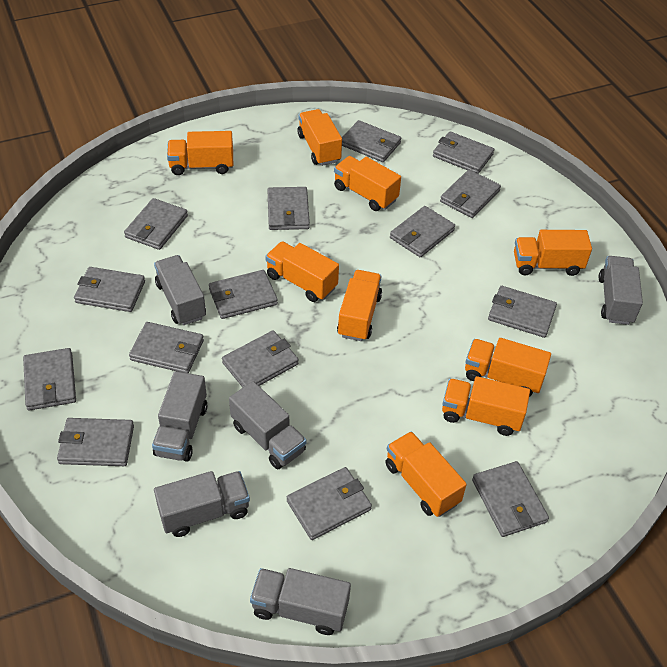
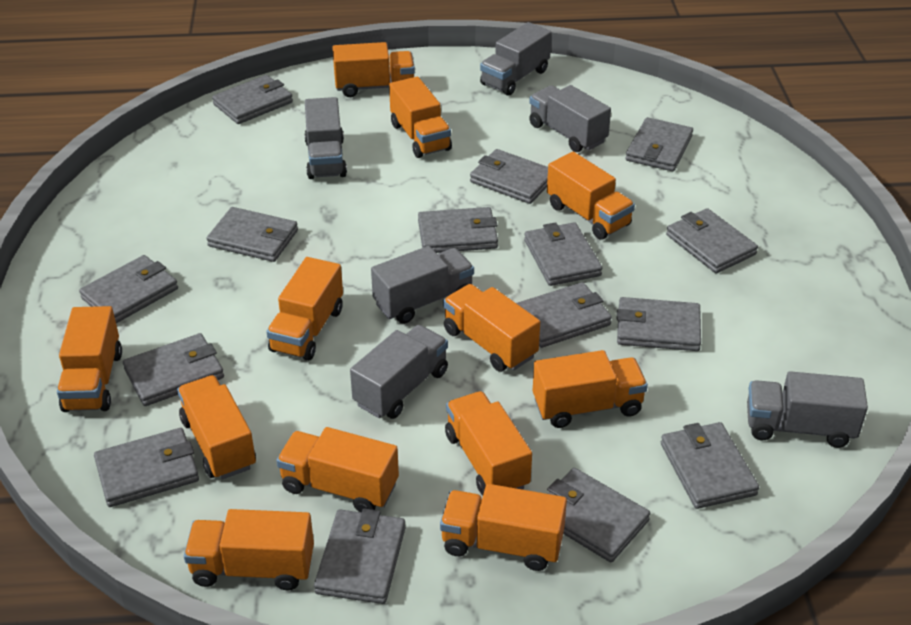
orange truck: 9 -> 12

